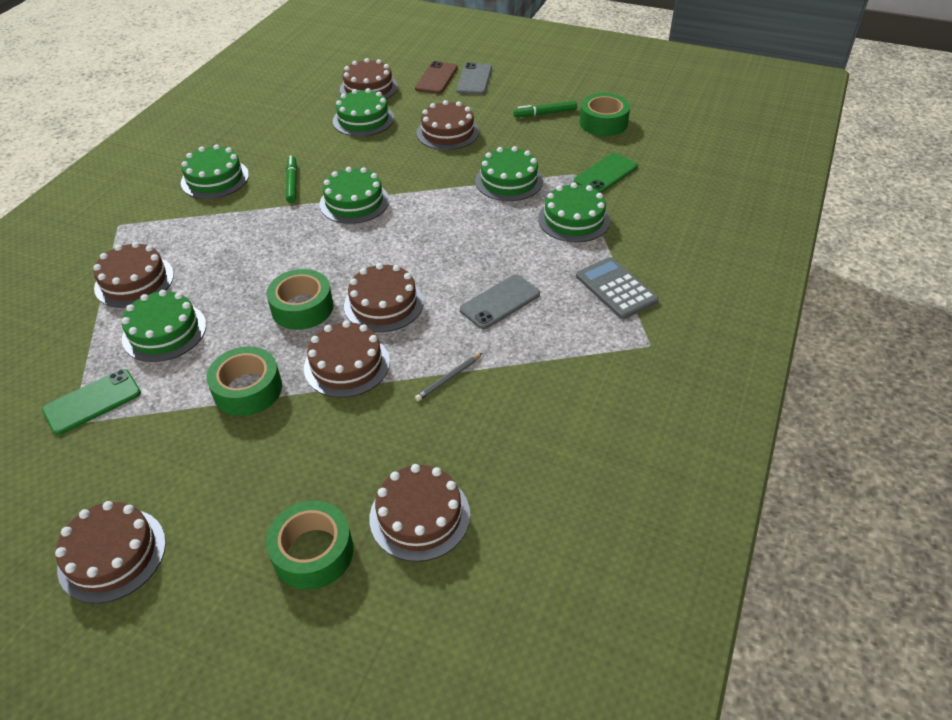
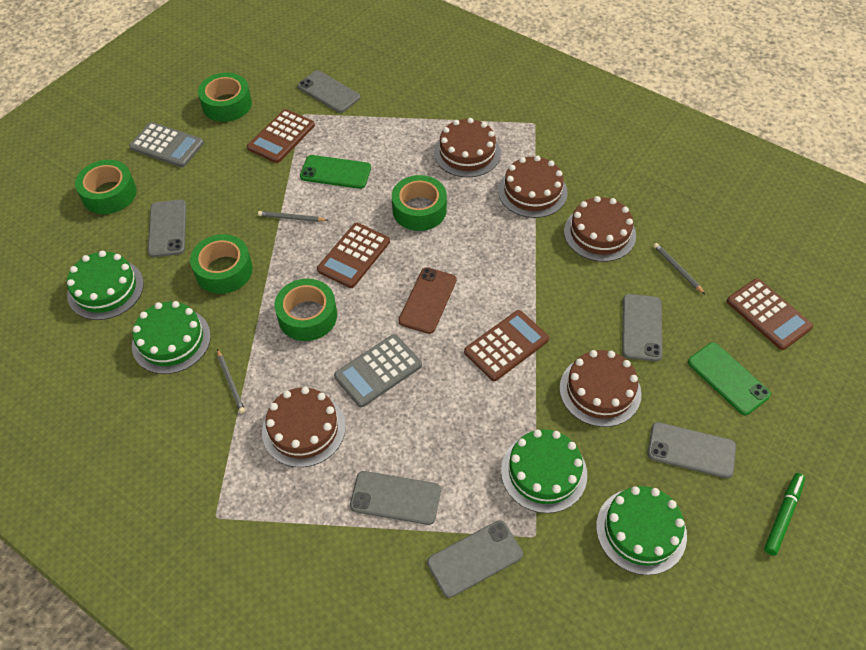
brown cake: 7 -> 5
brown calculator: 0 -> 4
green cake: 6 -> 4
green marker: 2 -> 1
green tape: 4 -> 5
grey calculator: 1 -> 2
grey pencil: 1 -> 3
grey phone: 2 -> 6

